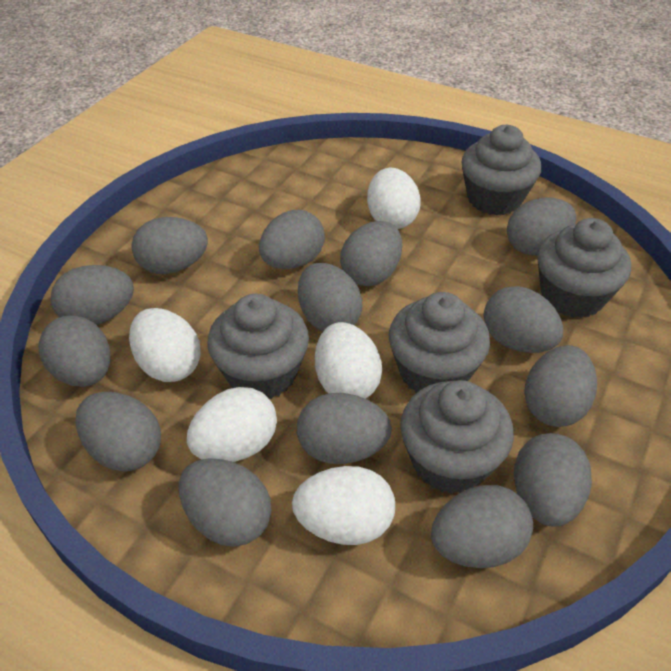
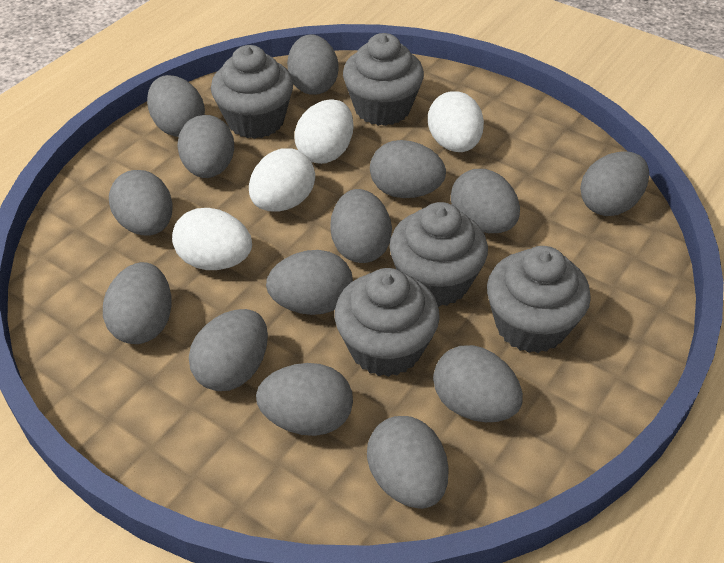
white egg: 5 -> 4

